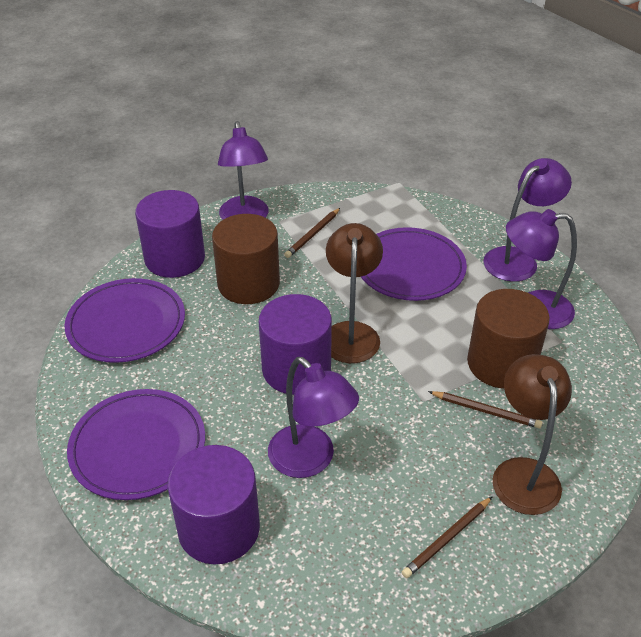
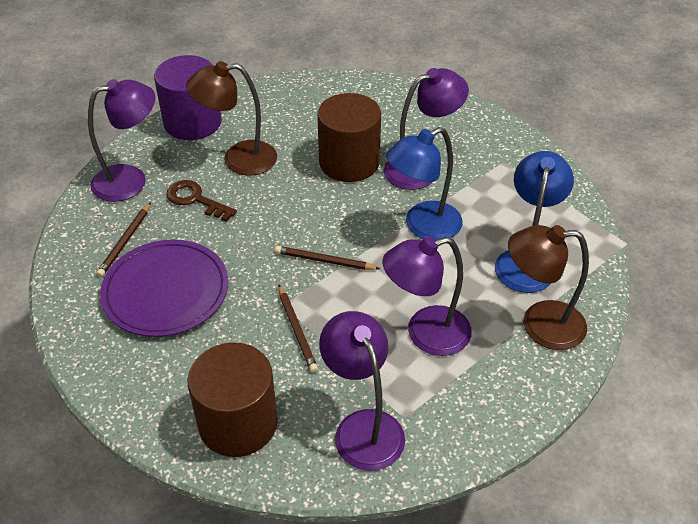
blue lamp: 0 -> 2
brown key: 0 -> 1
purple cylinder: 3 -> 1
purple plate: 3 -> 1

